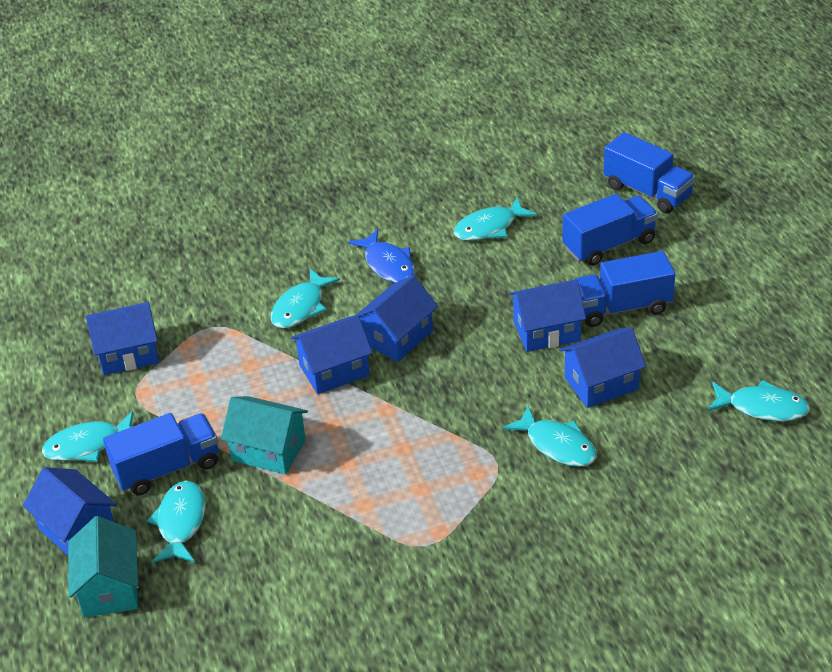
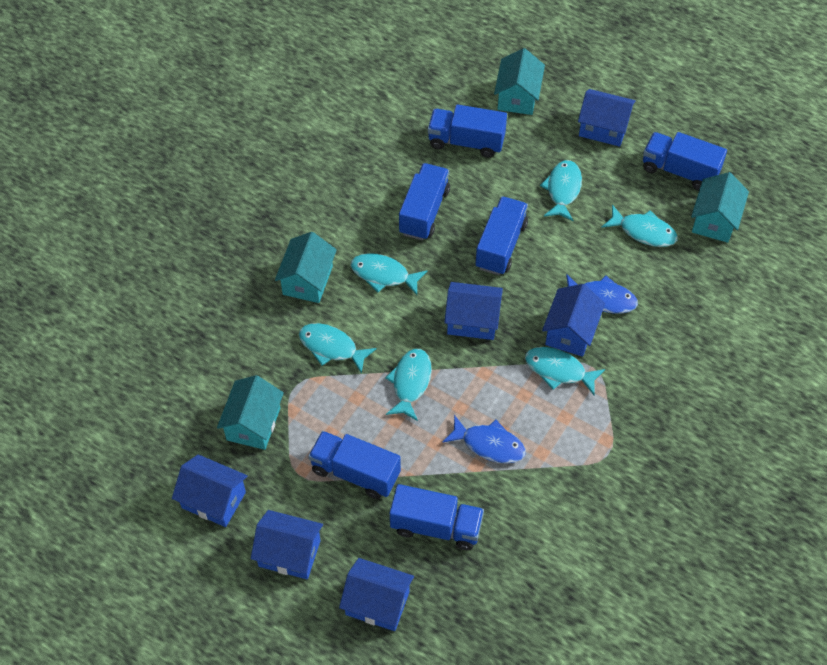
blue fish: 1 -> 2
blue truck: 4 -> 6
turquoise house: 2 -> 4

